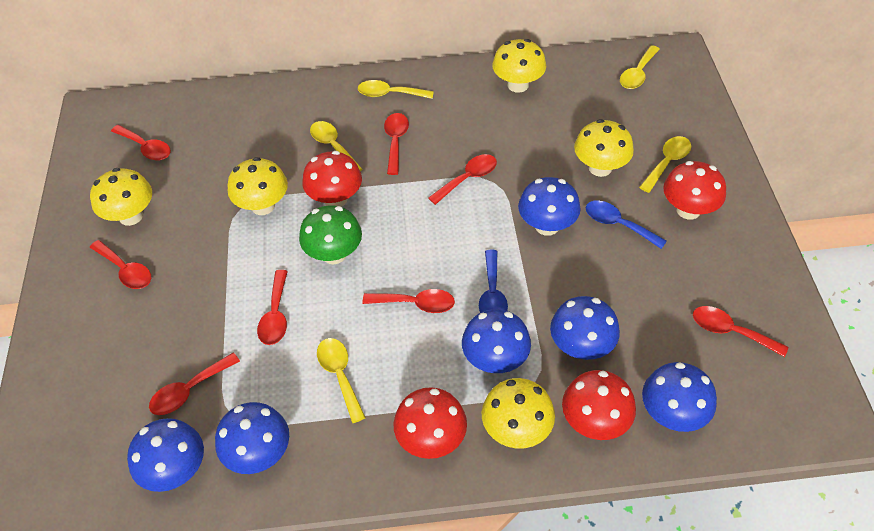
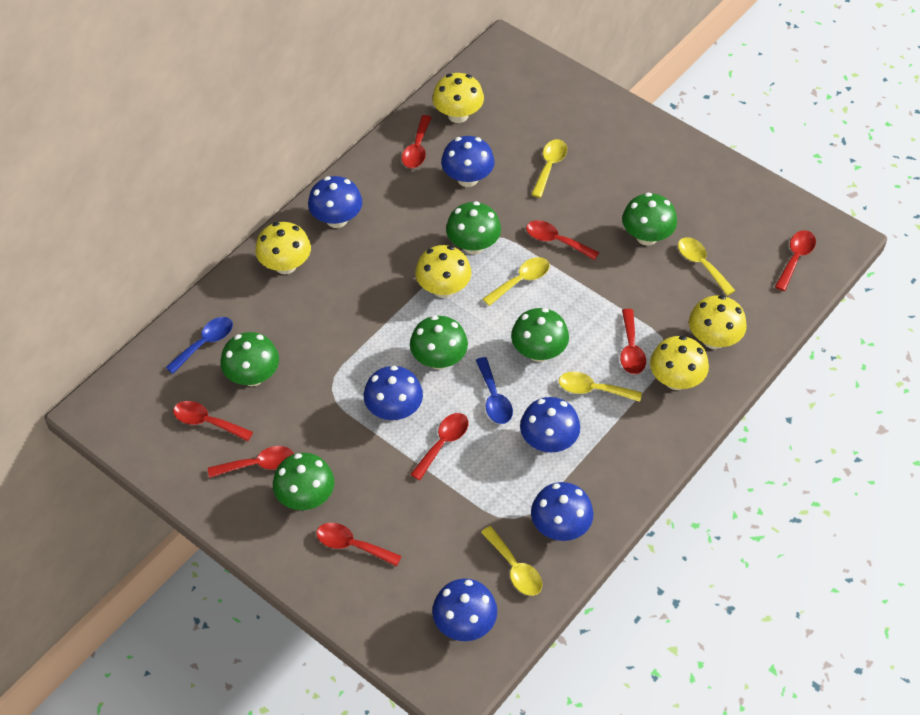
green mushroom: 1 -> 6
red mushroom: 4 -> 0

